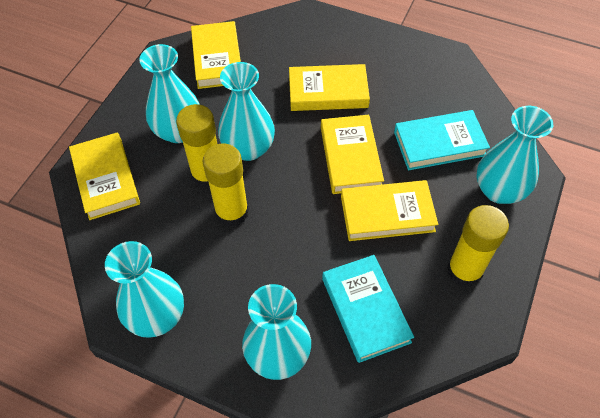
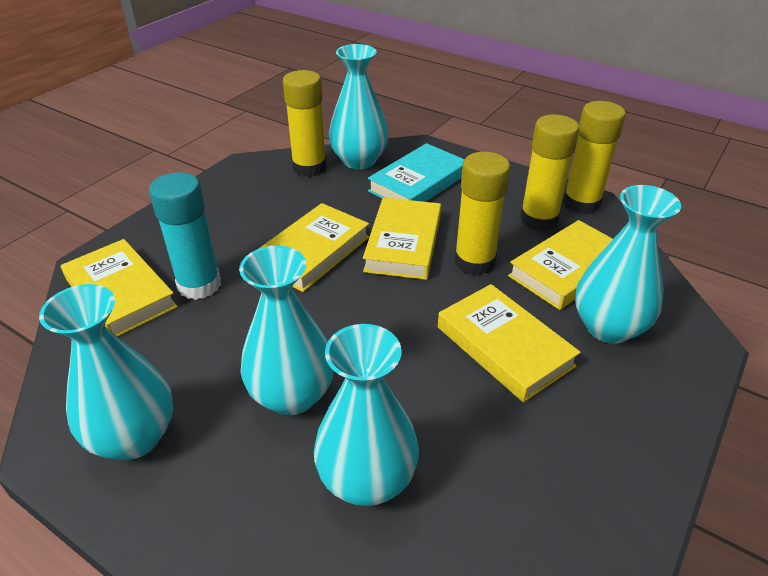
turquoise book: 2 -> 1
turquoise glue stick: 0 -> 1
yellow glue stick: 3 -> 4

